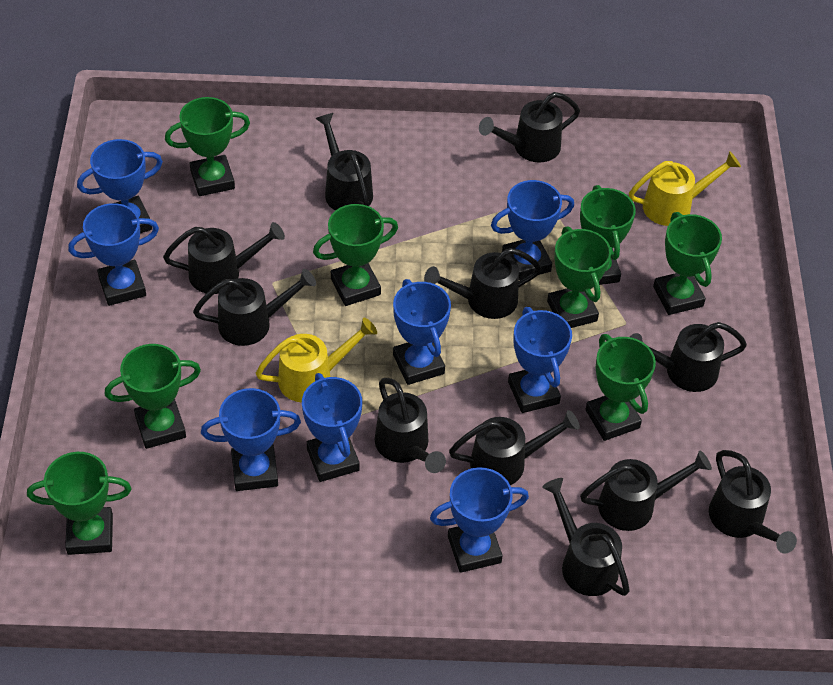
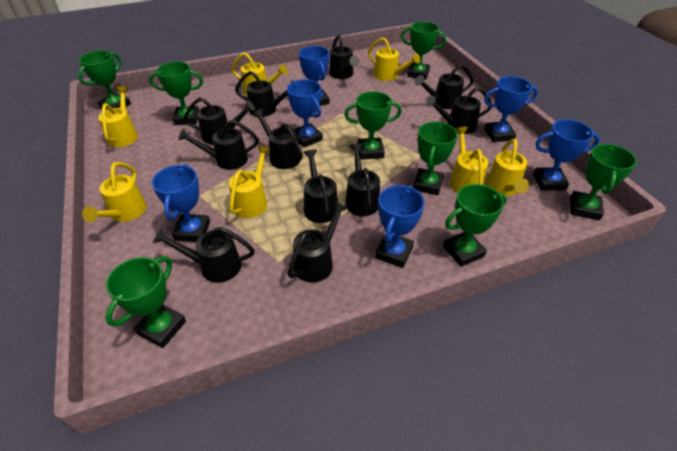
blue trophy: 8 -> 6
yellow watering can: 2 -> 7

